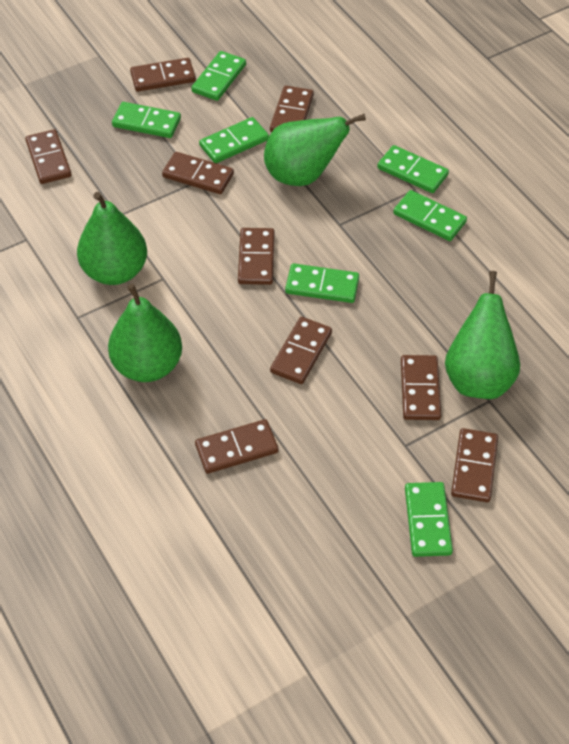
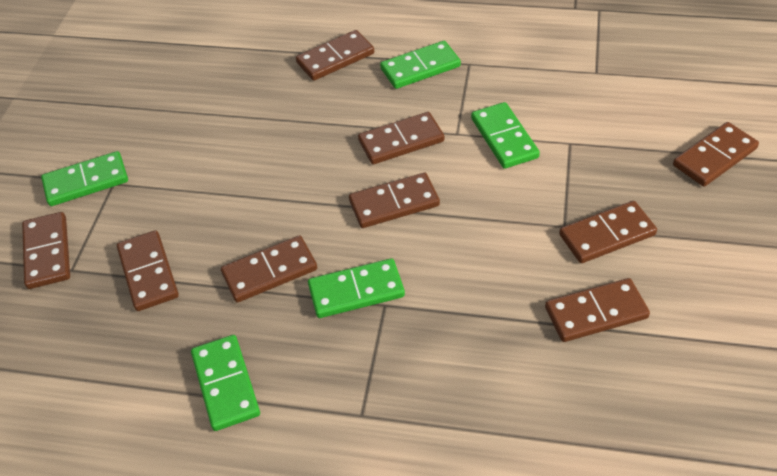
green domino: 7 -> 5
green pear: 4 -> 0

